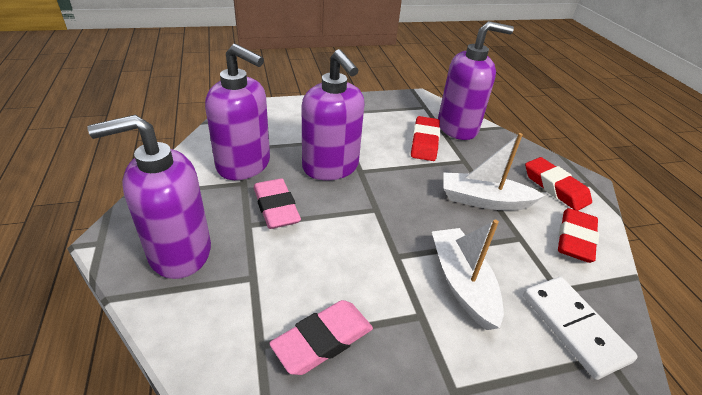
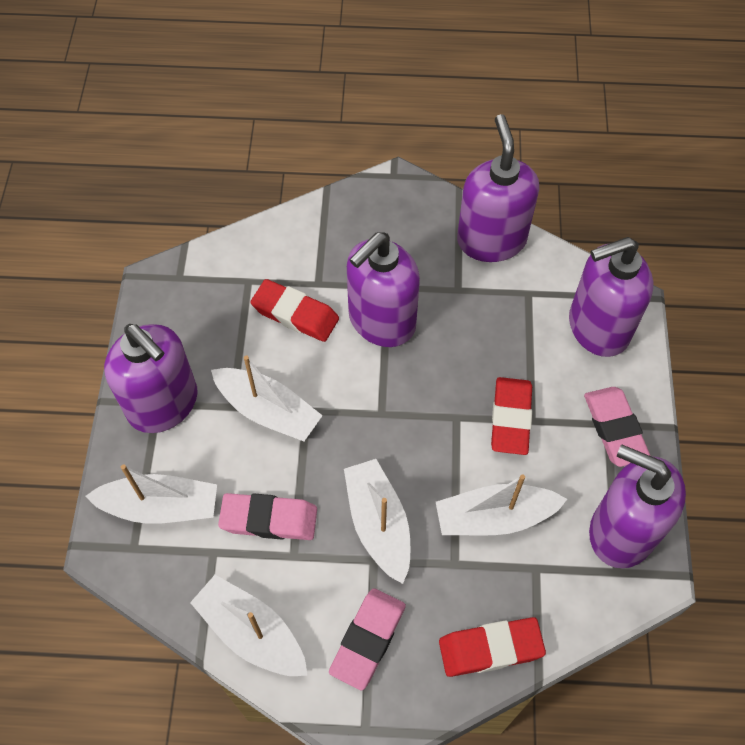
pink eraser: 2 -> 3
purple soap dispenser: 4 -> 5
white boat: 2 -> 5
white domino: 1 -> 0

